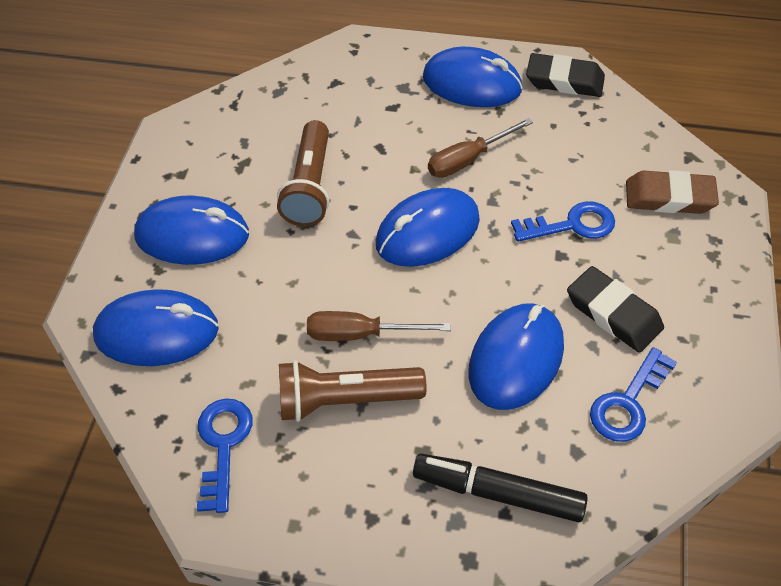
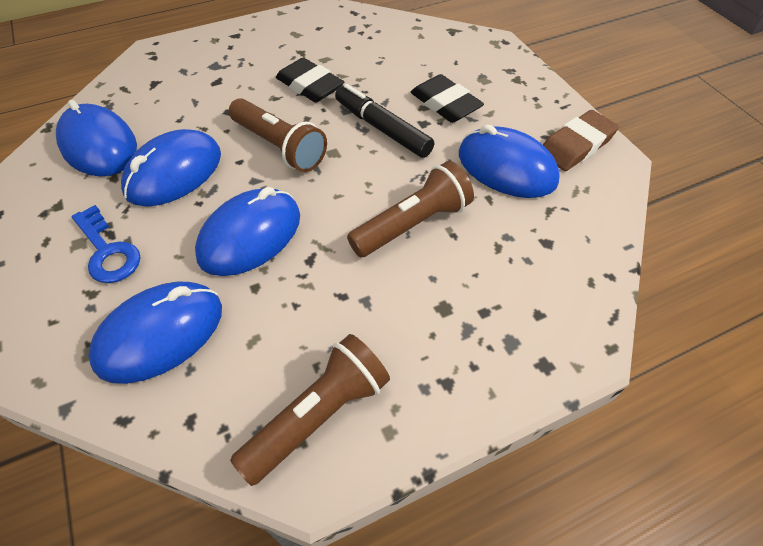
blue key: 3 -> 1
brown flashlight: 2 -> 3
brown screwdriver: 2 -> 0

